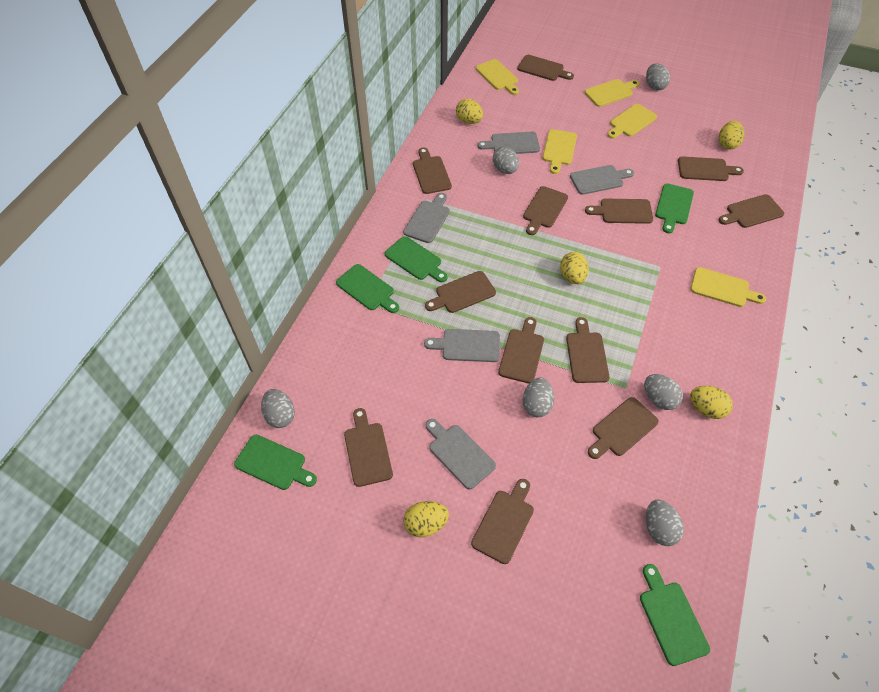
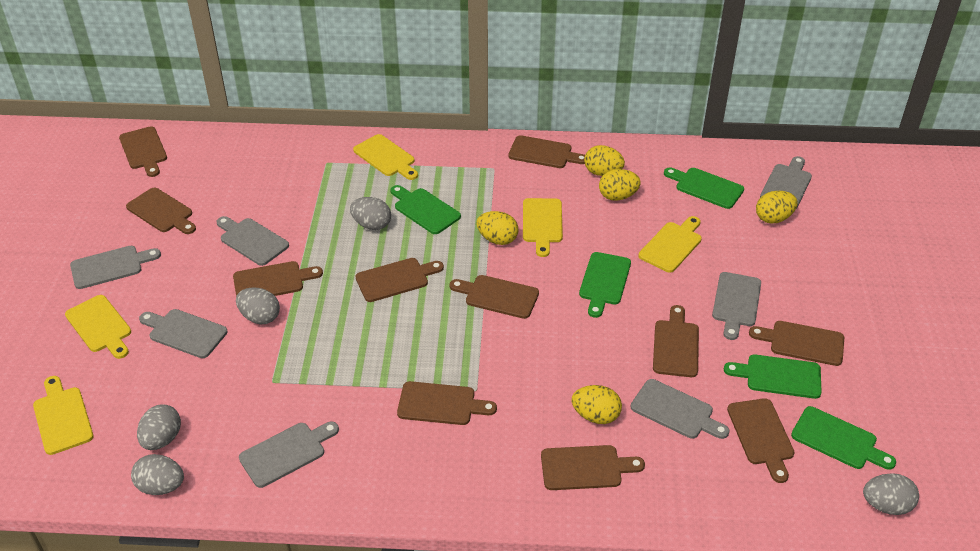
brown cutting board: 12 -> 11
grey cutting board: 5 -> 7
grey egg: 6 -> 5

